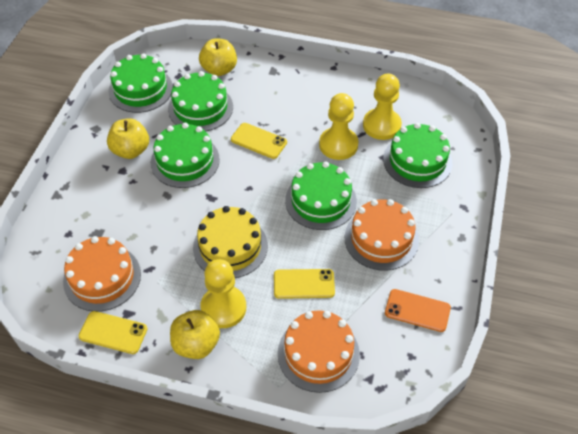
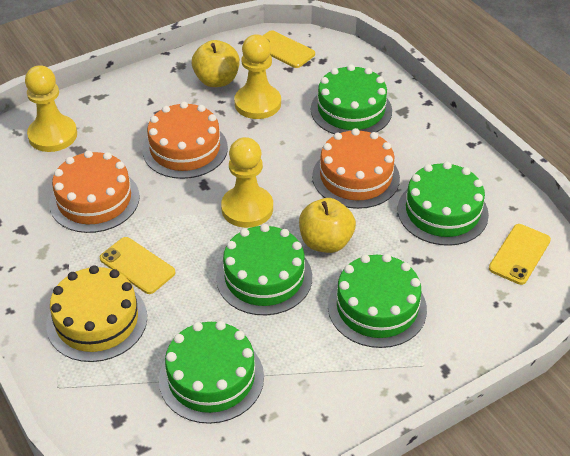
orange phone: 1 -> 0
yellow apple: 3 -> 2

